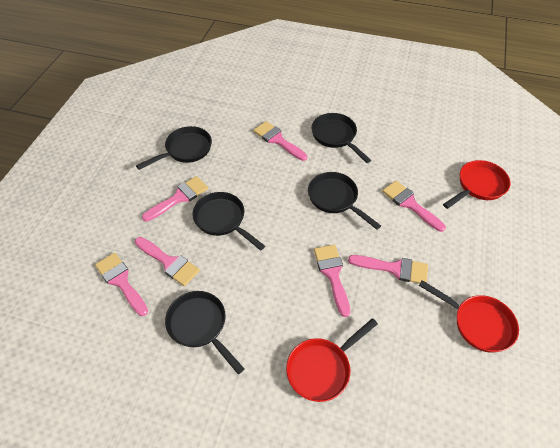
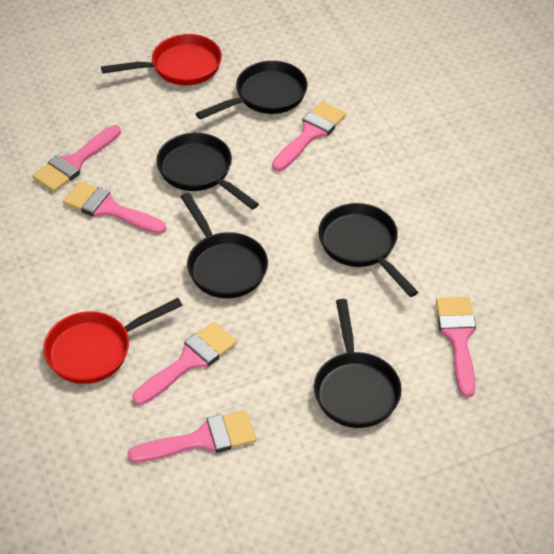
pink brush: 7 -> 6
red pan: 3 -> 2

